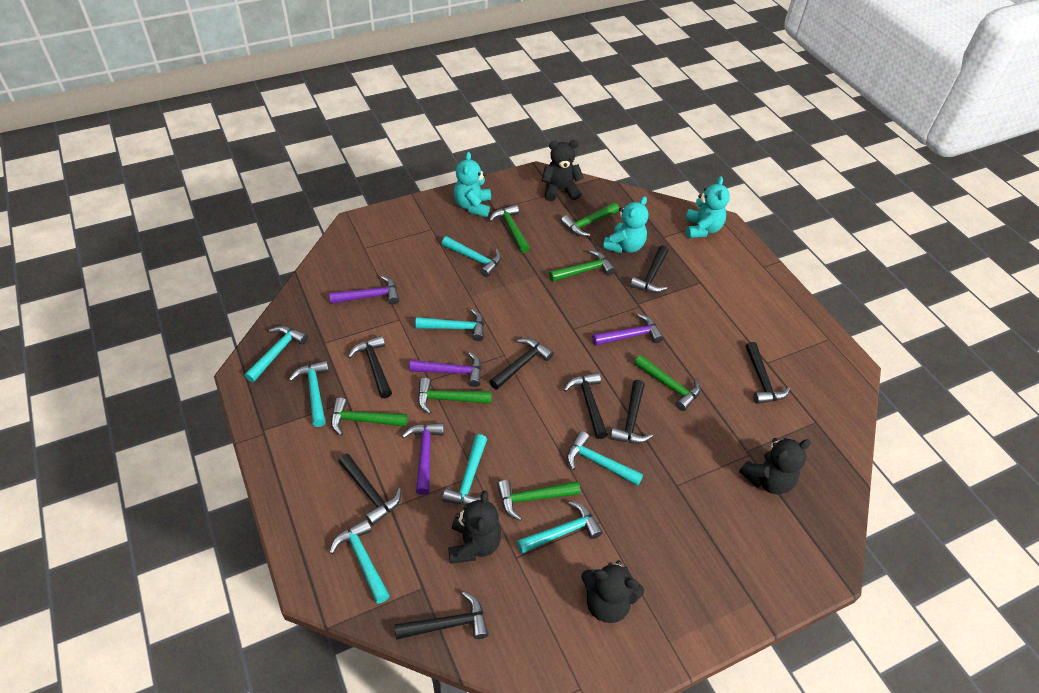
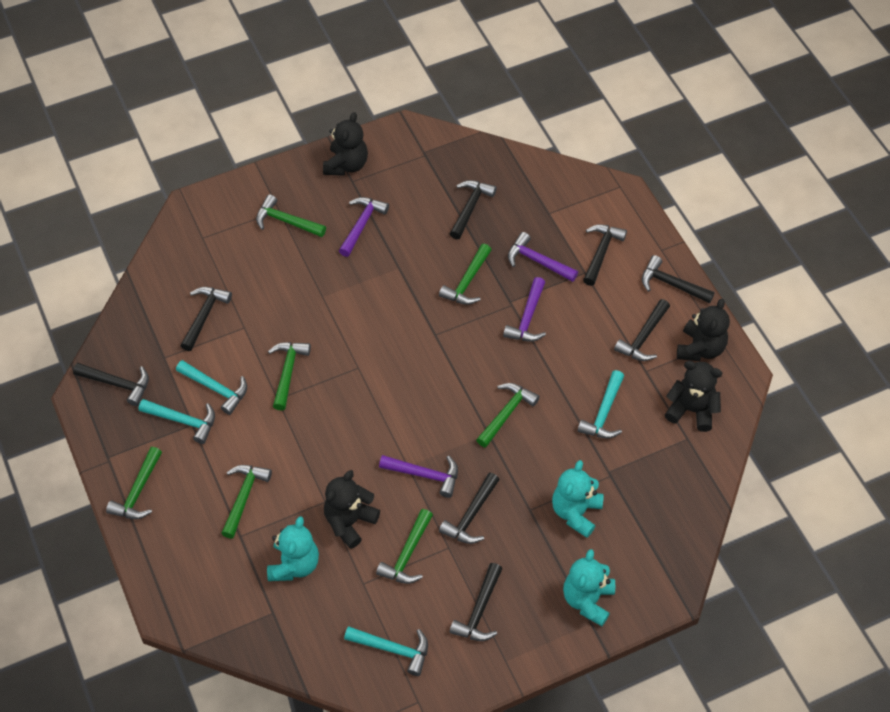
turquoise hammer: 8 -> 4

